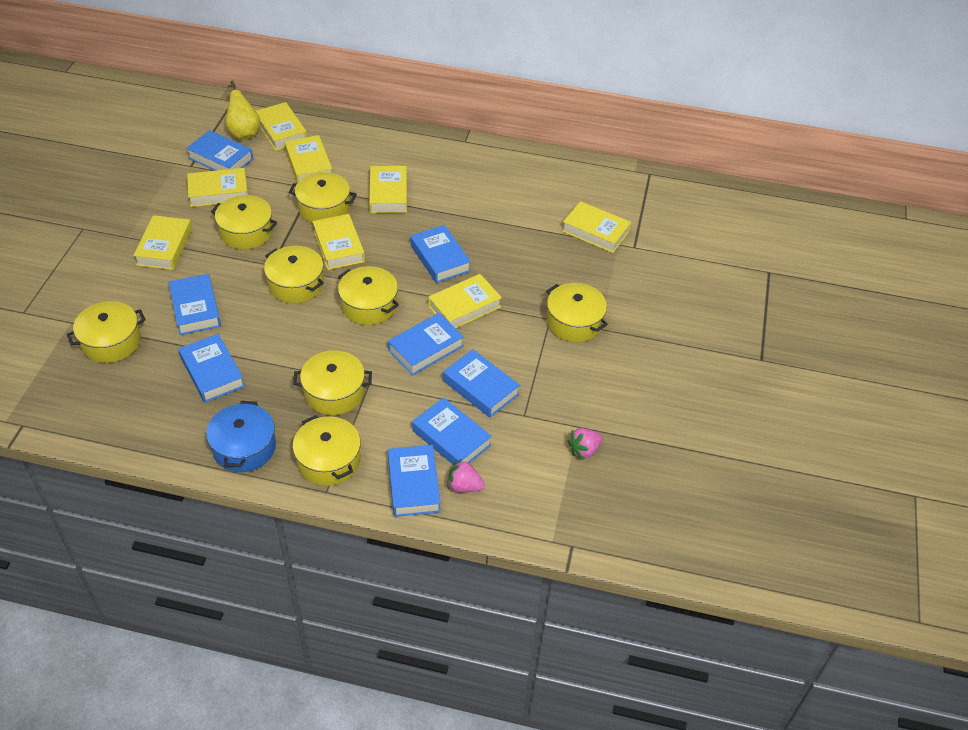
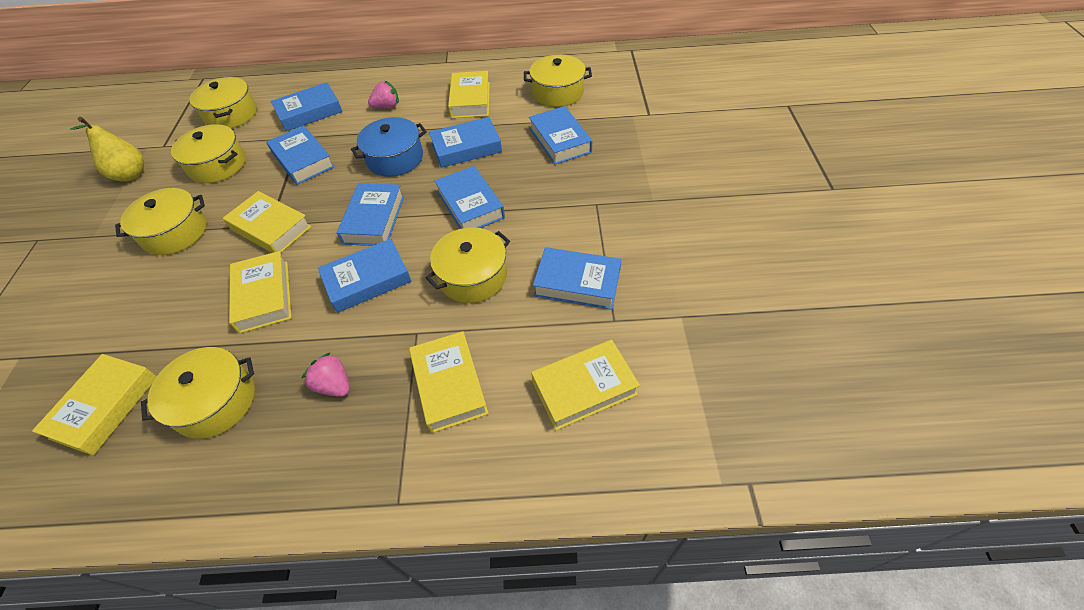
yellow book: 8 -> 6
yellow pot: 8 -> 6

